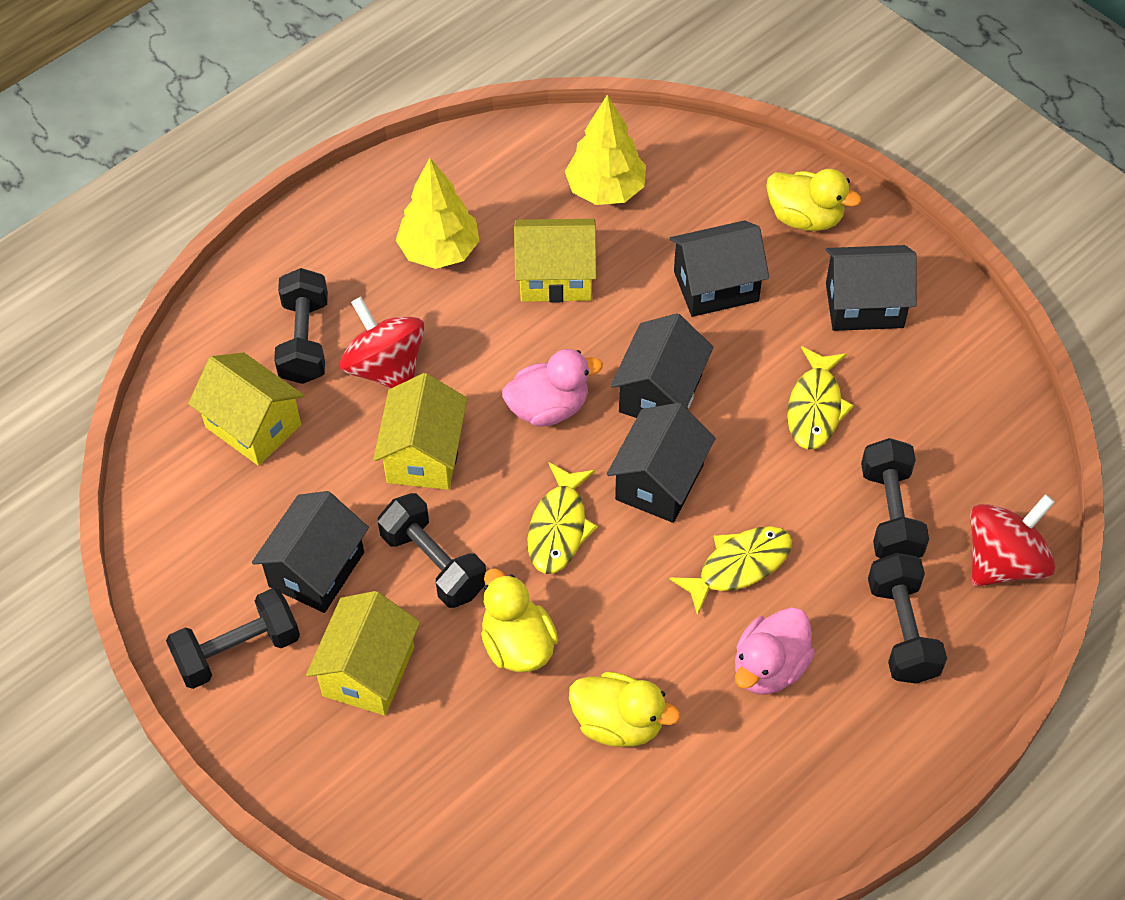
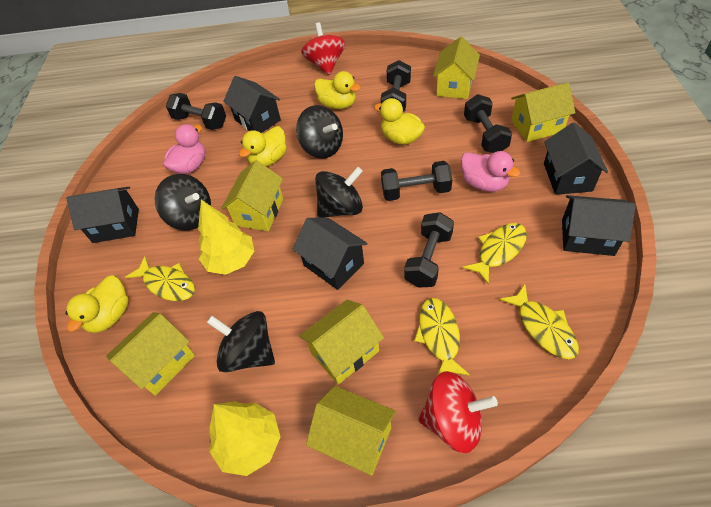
black spinning top: 0 -> 4
yellow duck: 3 -> 4
yellow fish: 3 -> 4
yellow house: 4 -> 6

